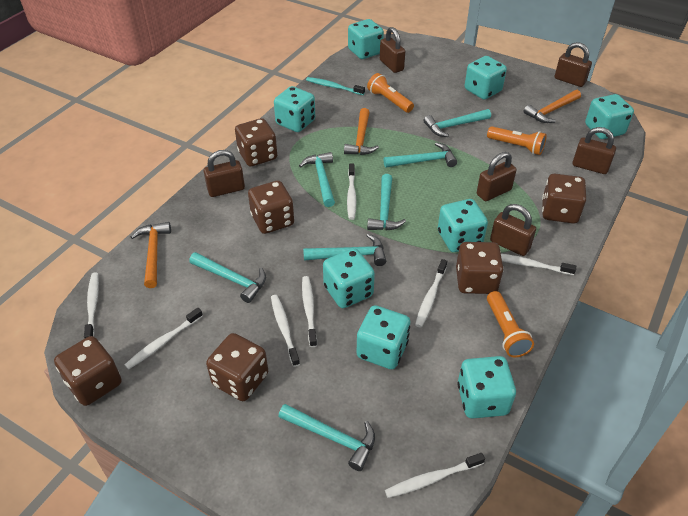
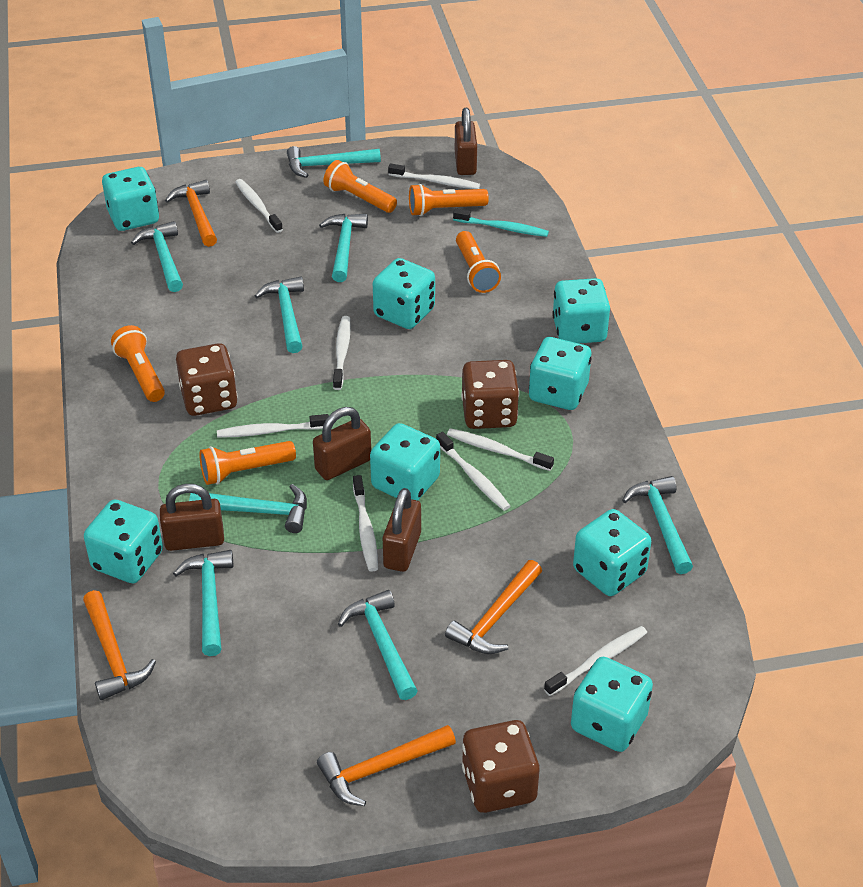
brown dice: 6 -> 3
brown padlock: 6 -> 4
orange flashlight: 3 -> 5
orange hammer: 3 -> 4
turquoise hammer: 7 -> 8

